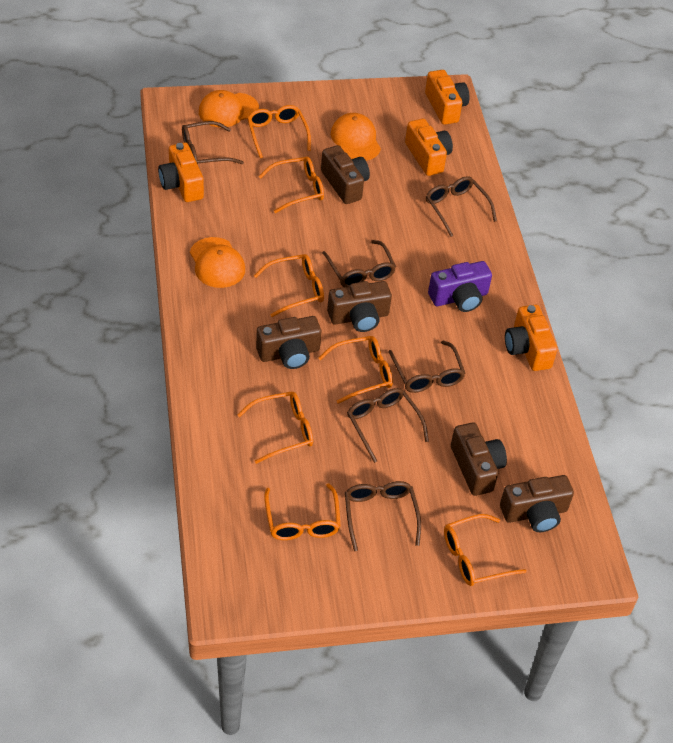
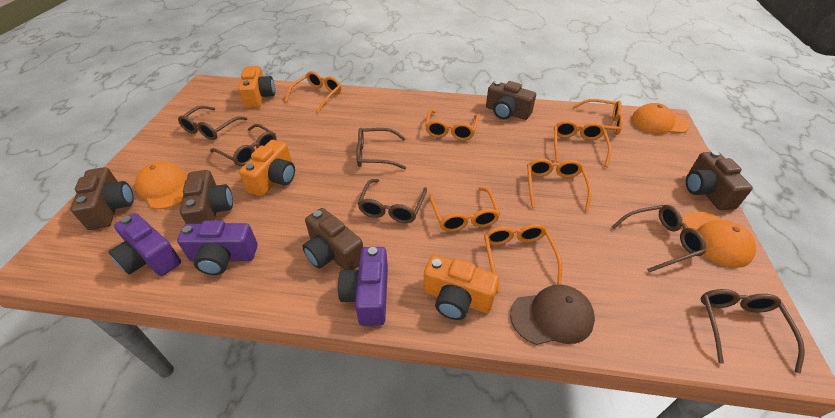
brown cap: 0 -> 1
orange camera: 4 -> 3
purple camera: 1 -> 3

